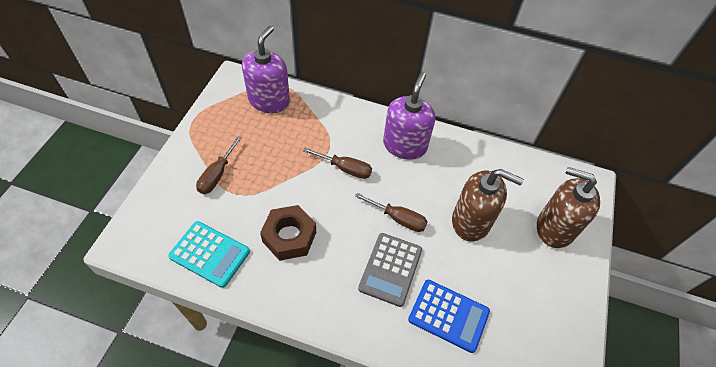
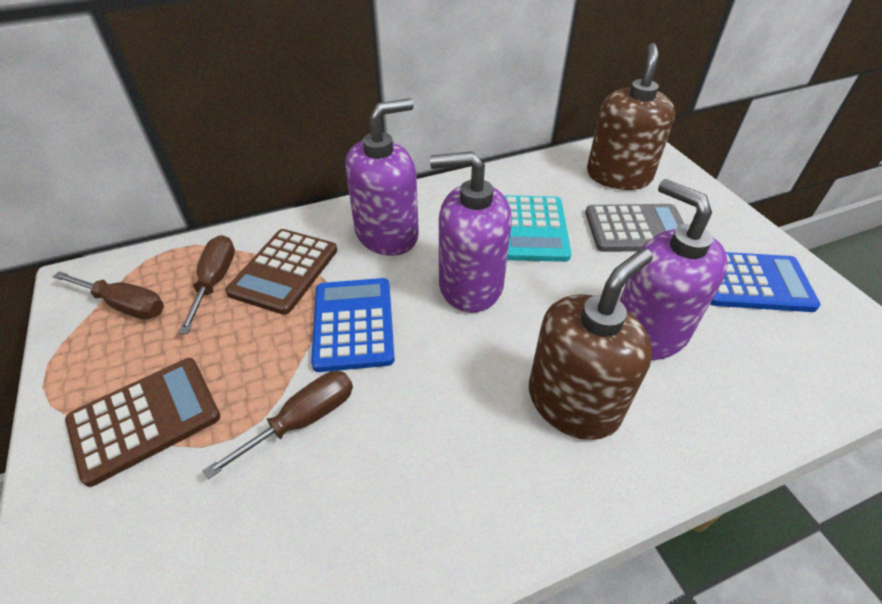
blue calculator: 1 -> 2
brown calculator: 0 -> 2
brown nut: 1 -> 0
purple soap dispenser: 2 -> 3

